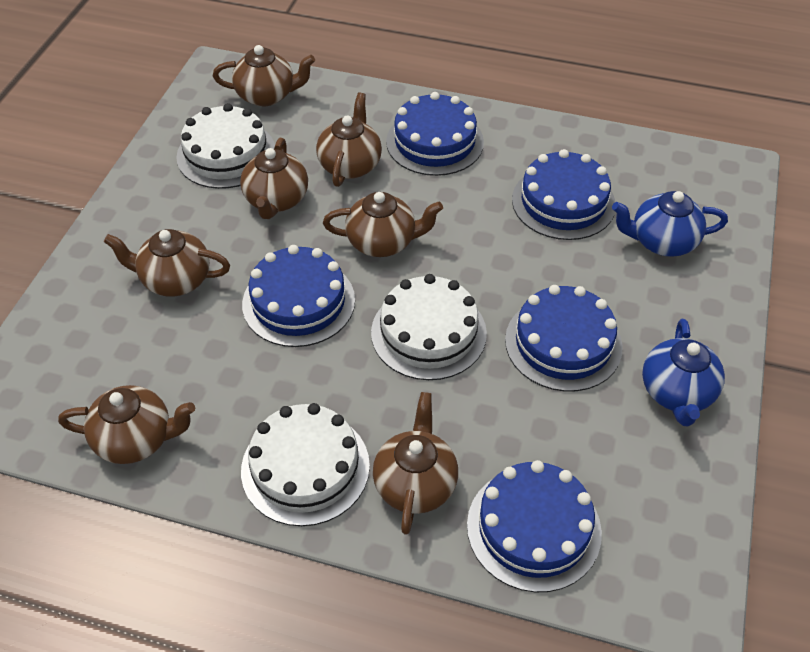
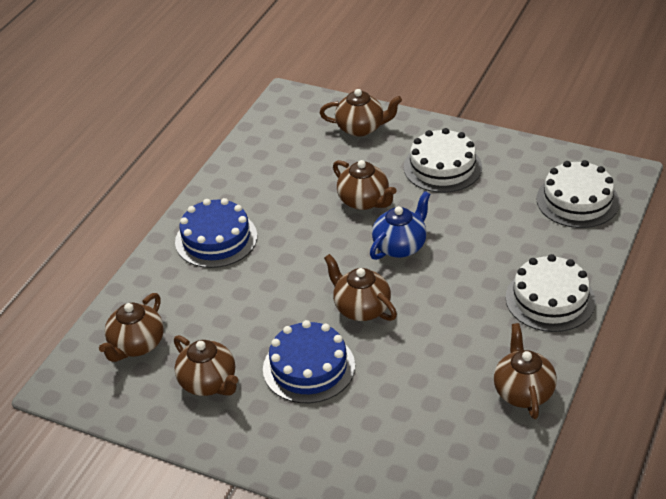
blue cake: 5 -> 2
blue teapot: 2 -> 1
brown teapot: 7 -> 6

